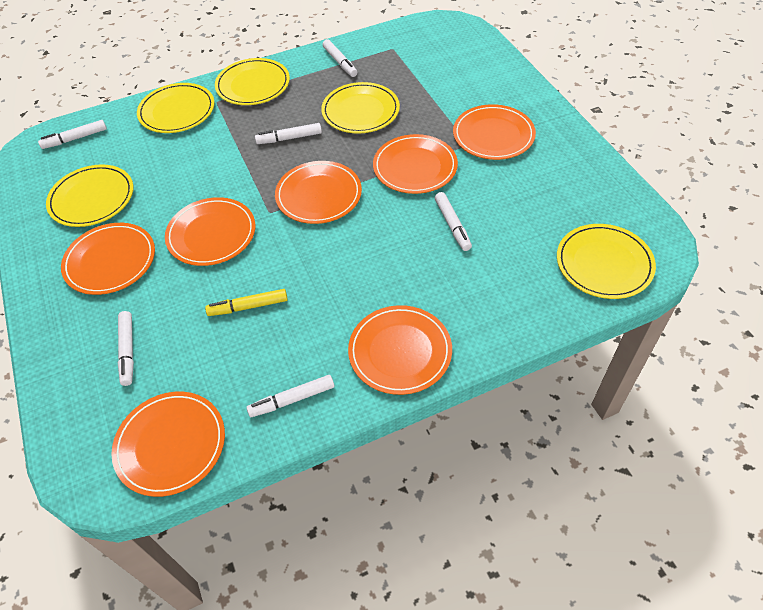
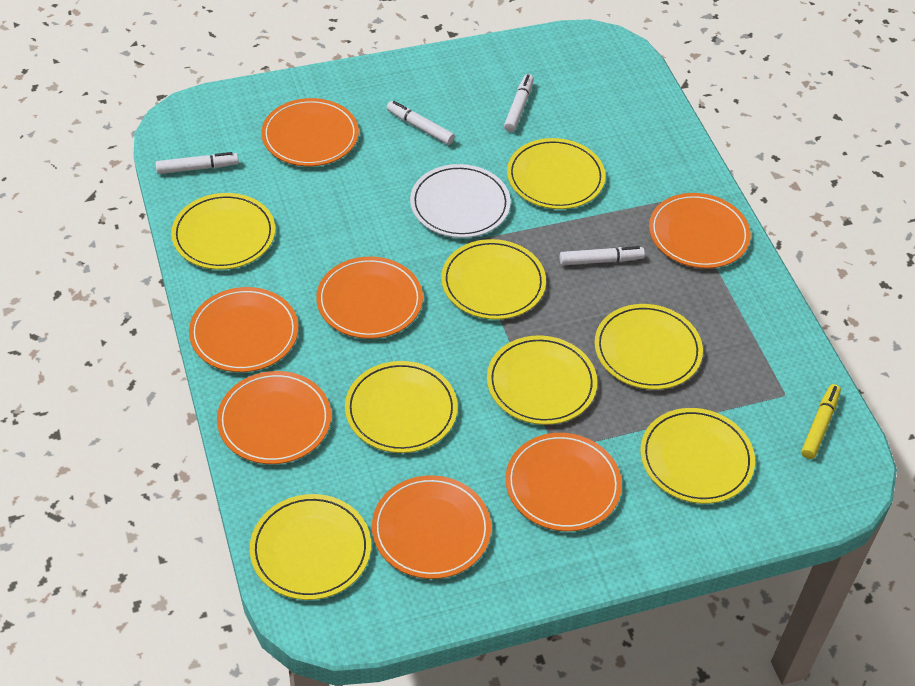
white marker: 6 -> 4
white plate: 0 -> 1
yellow plate: 5 -> 8

